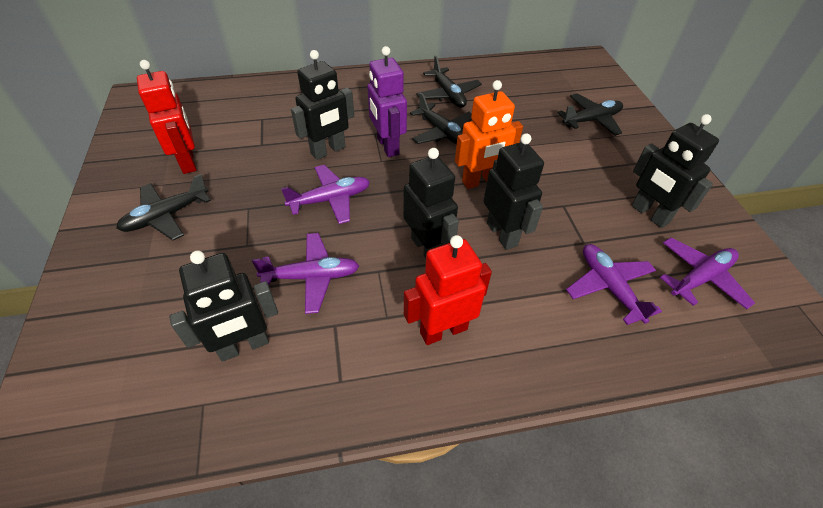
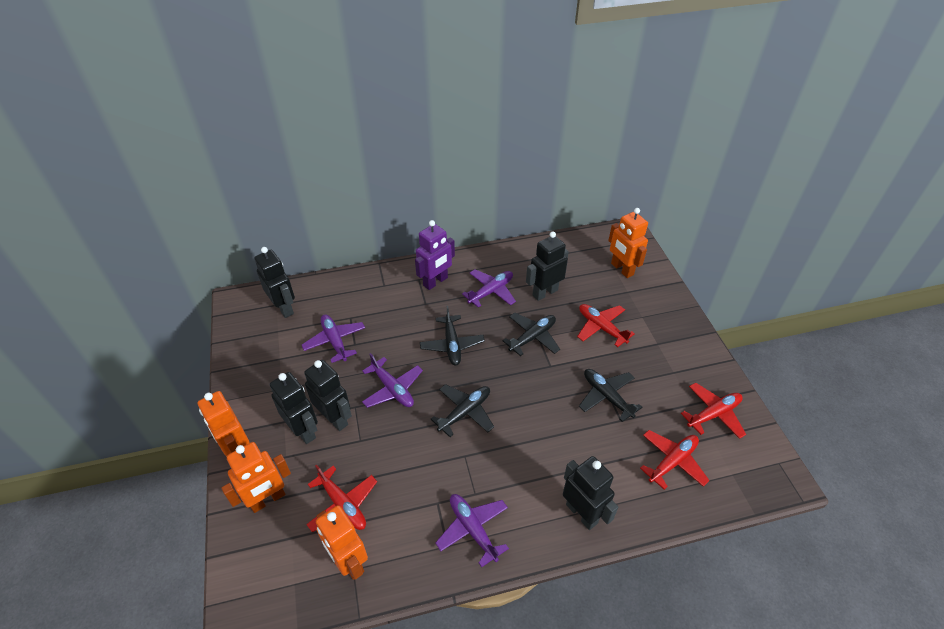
orange robot: 1 -> 4
red plane: 0 -> 4
red robot: 2 -> 0

